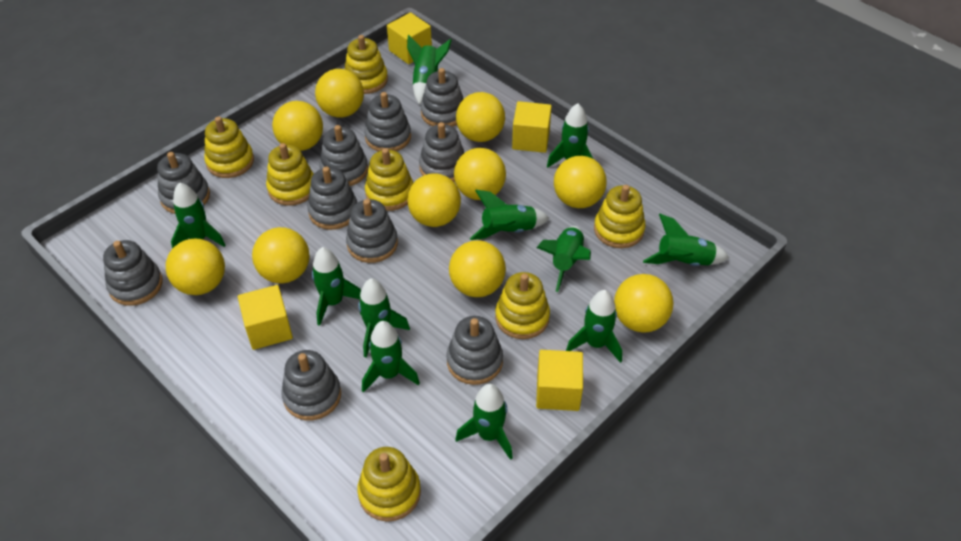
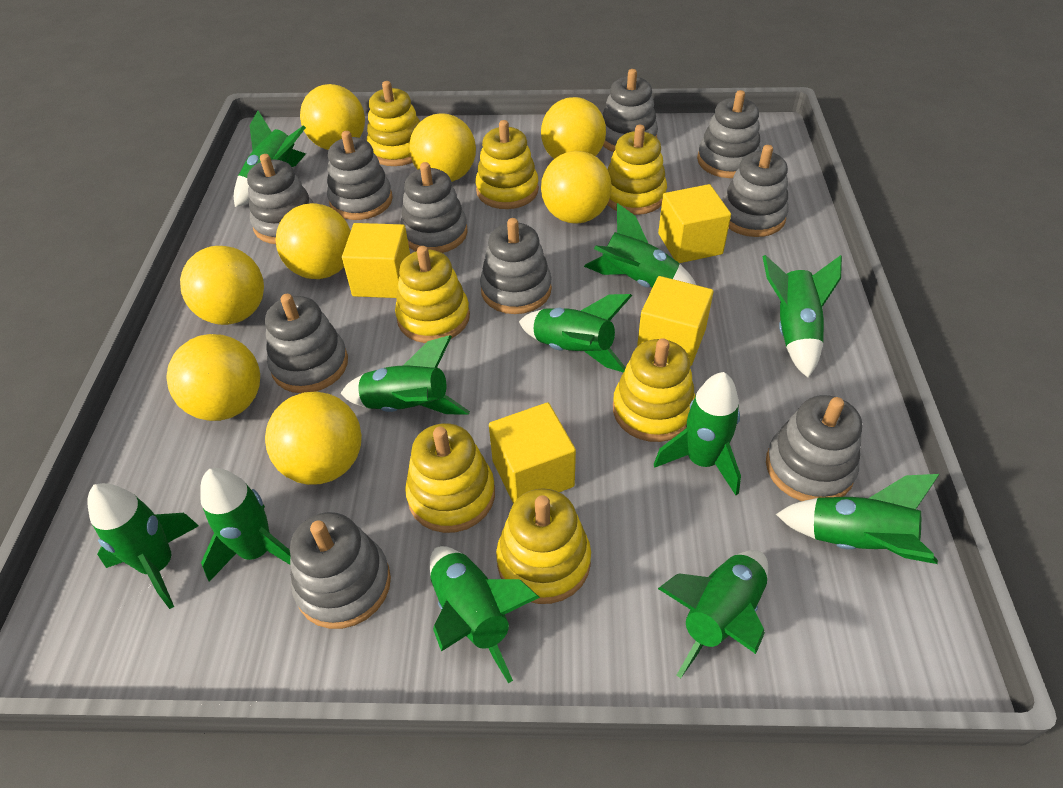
yellow ball: 10 -> 8

